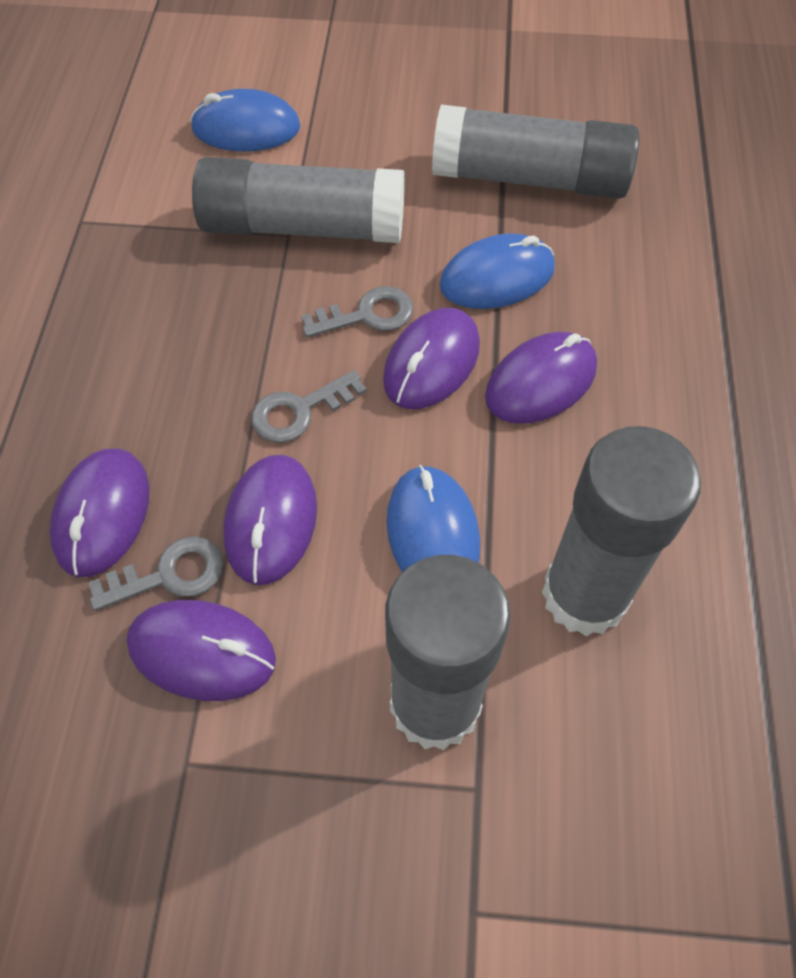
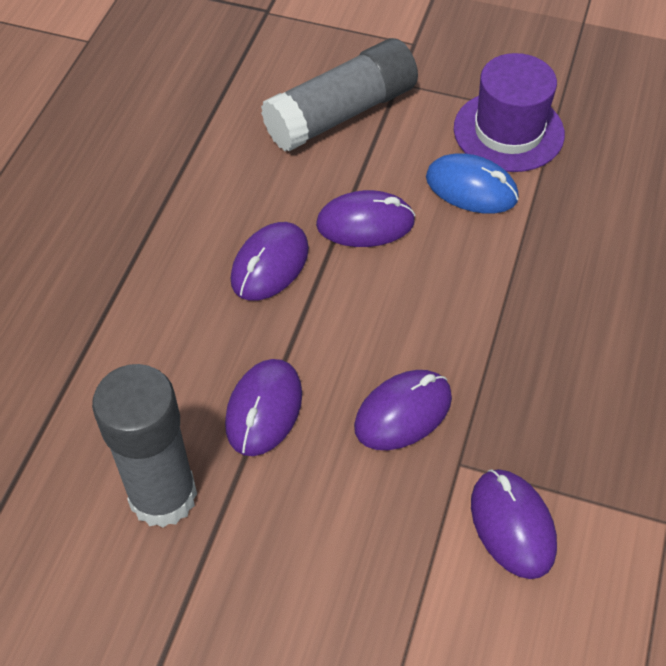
blue mouse: 3 -> 1
grey glue stick: 4 -> 2
grey key: 3 -> 0
purple hat: 0 -> 1

